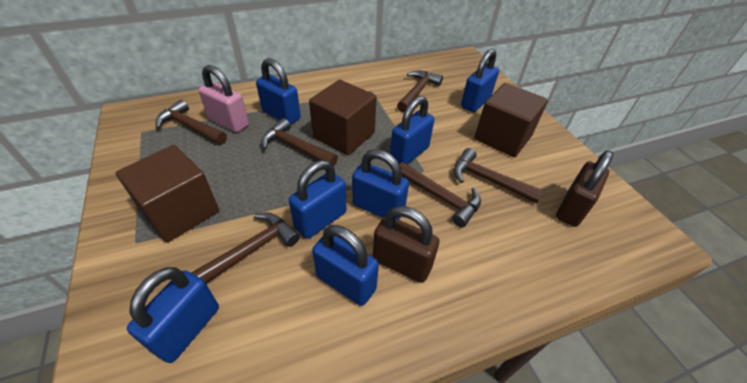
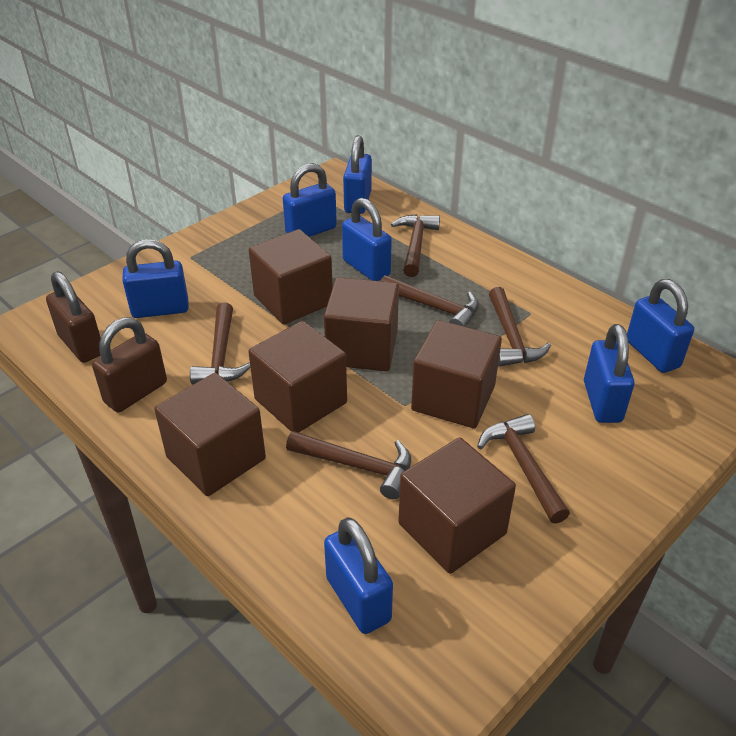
brown cube: 3 -> 6
pink padlock: 1 -> 0

